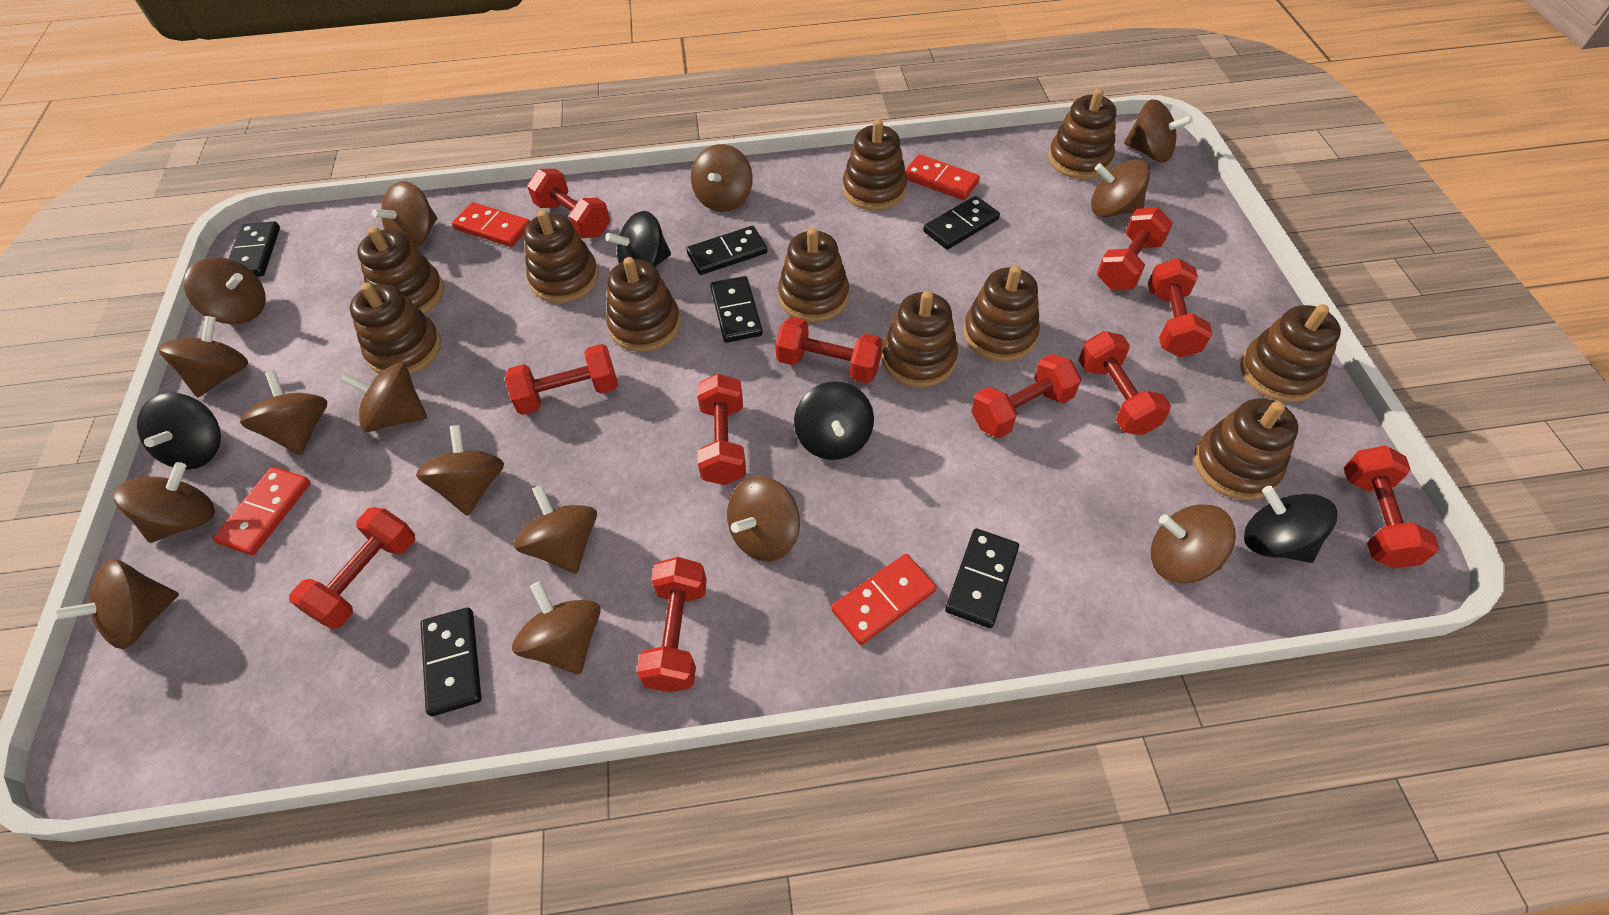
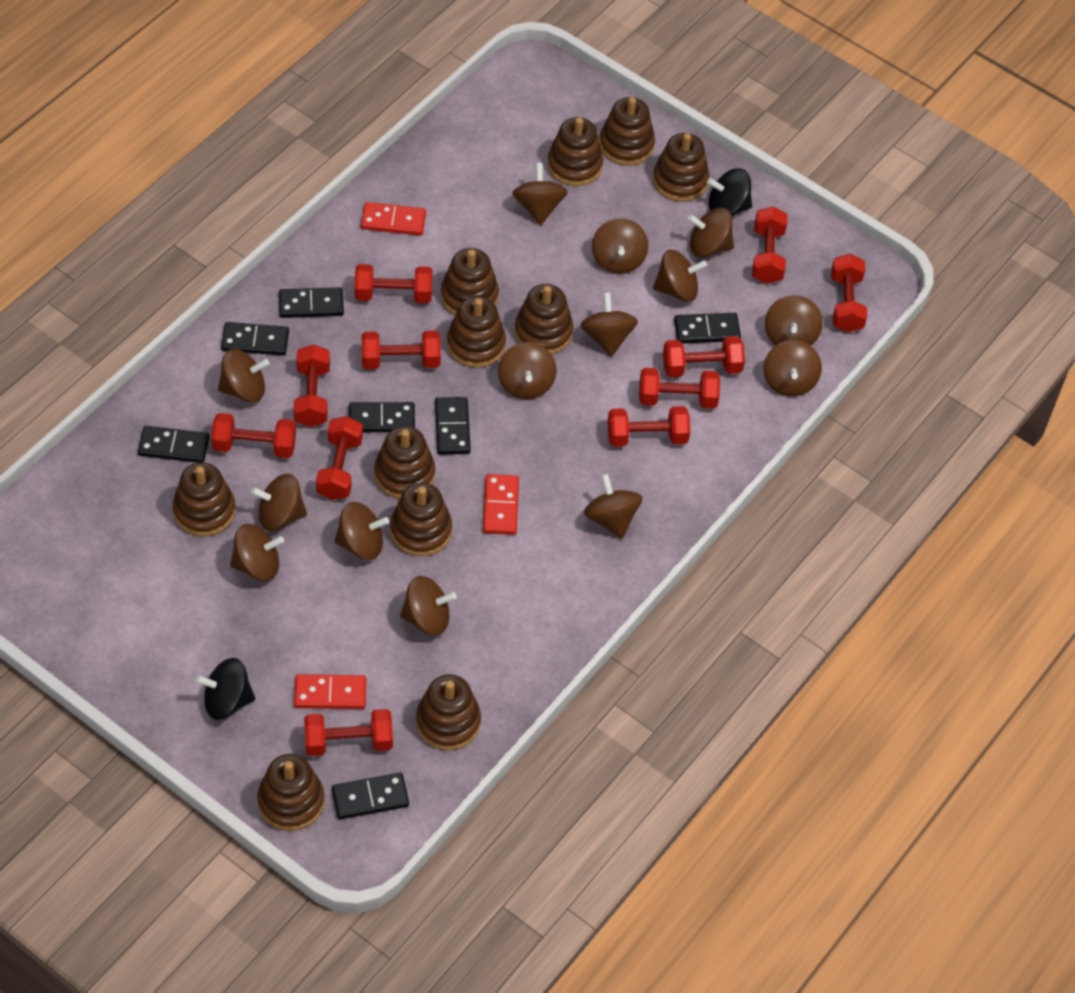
black domino: 6 -> 7
black spinning top: 4 -> 2
brown spinning top: 15 -> 14
red domino: 4 -> 3

